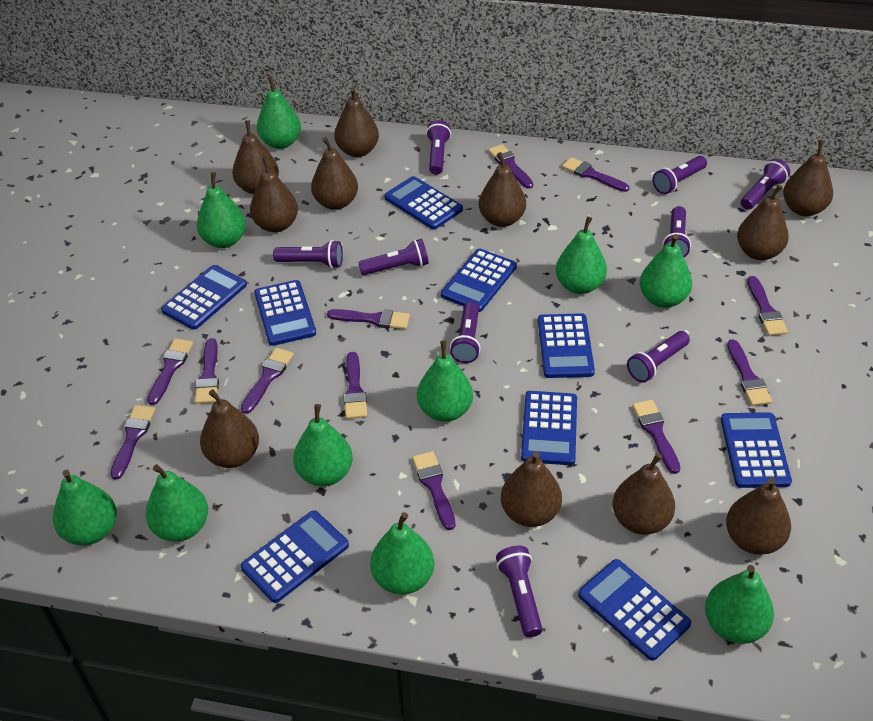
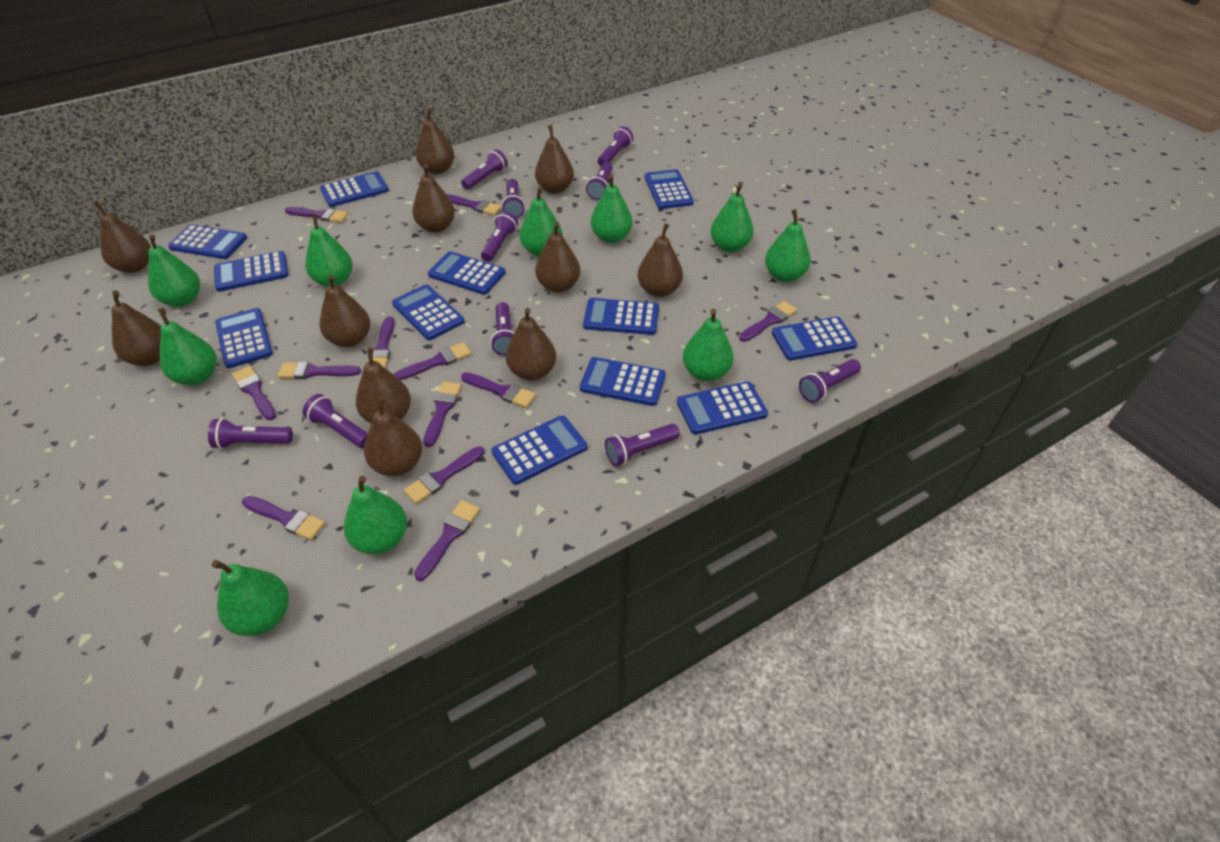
blue calculator: 9 -> 12
purple flashlight: 9 -> 10

